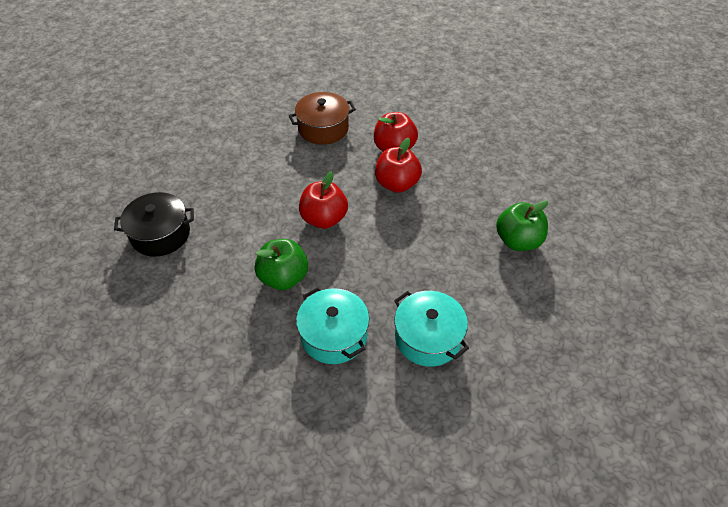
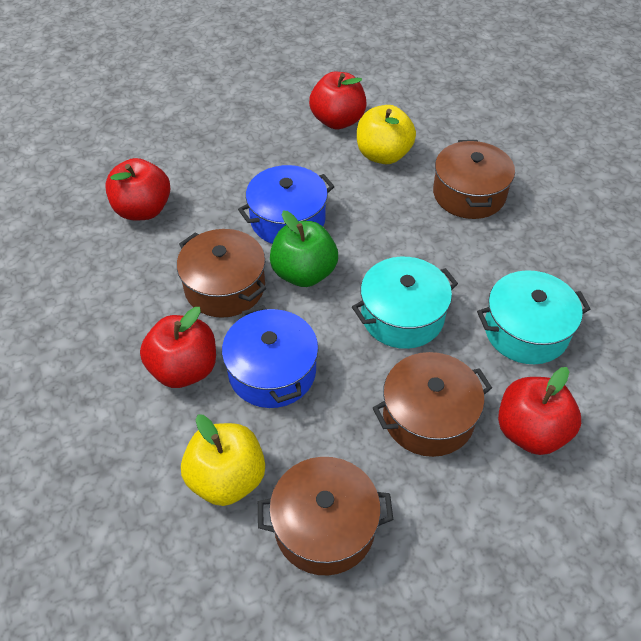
black pot: 1 -> 0
blue pot: 0 -> 2
brown pot: 1 -> 4
green apple: 2 -> 1
red apple: 3 -> 4
yellow apple: 0 -> 2

